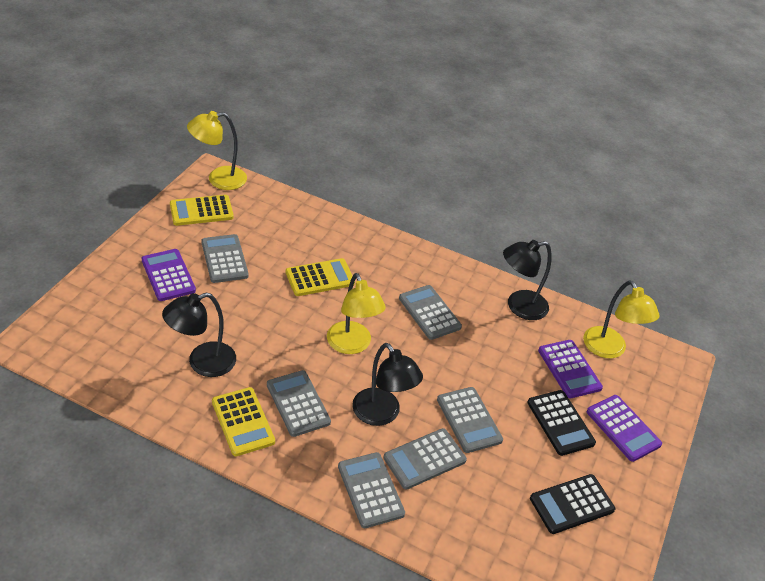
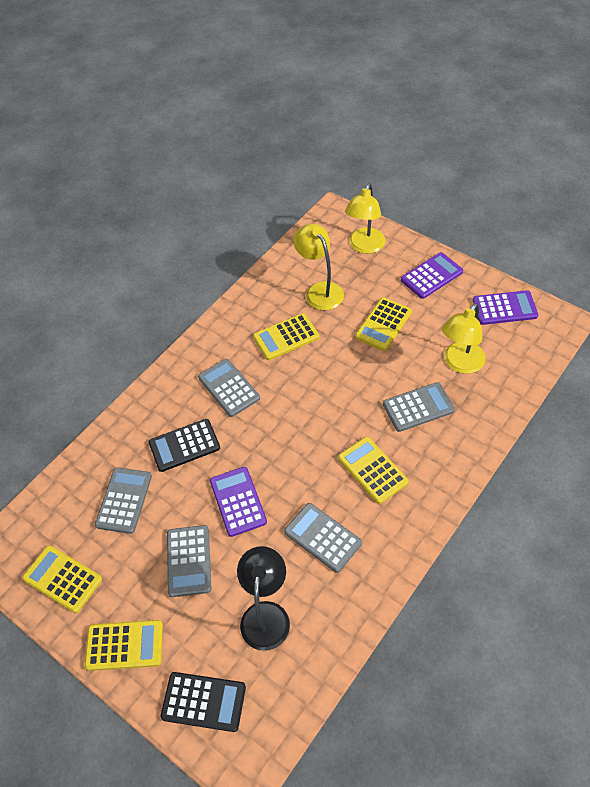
black lamp: 3 -> 1
grey calculator: 6 -> 5
yellow calculator: 3 -> 5

